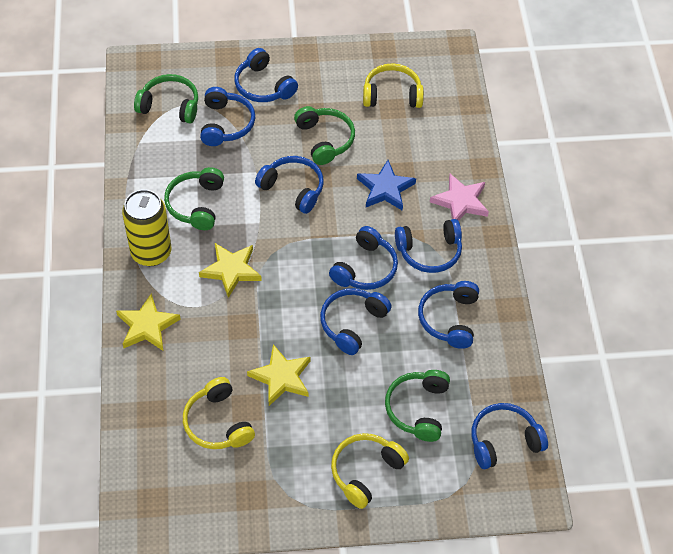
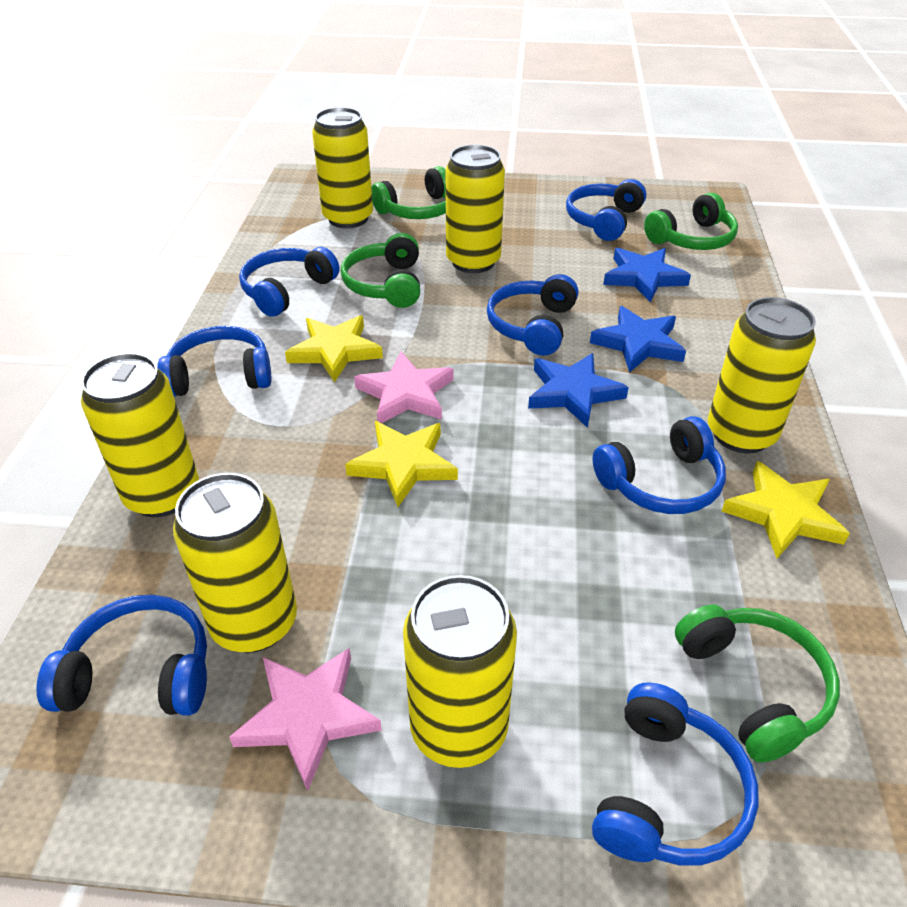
blue headphones: 8 -> 7
blue star: 1 -> 3
pink star: 1 -> 2
yellow can: 1 -> 6
yellow headphones: 3 -> 0

